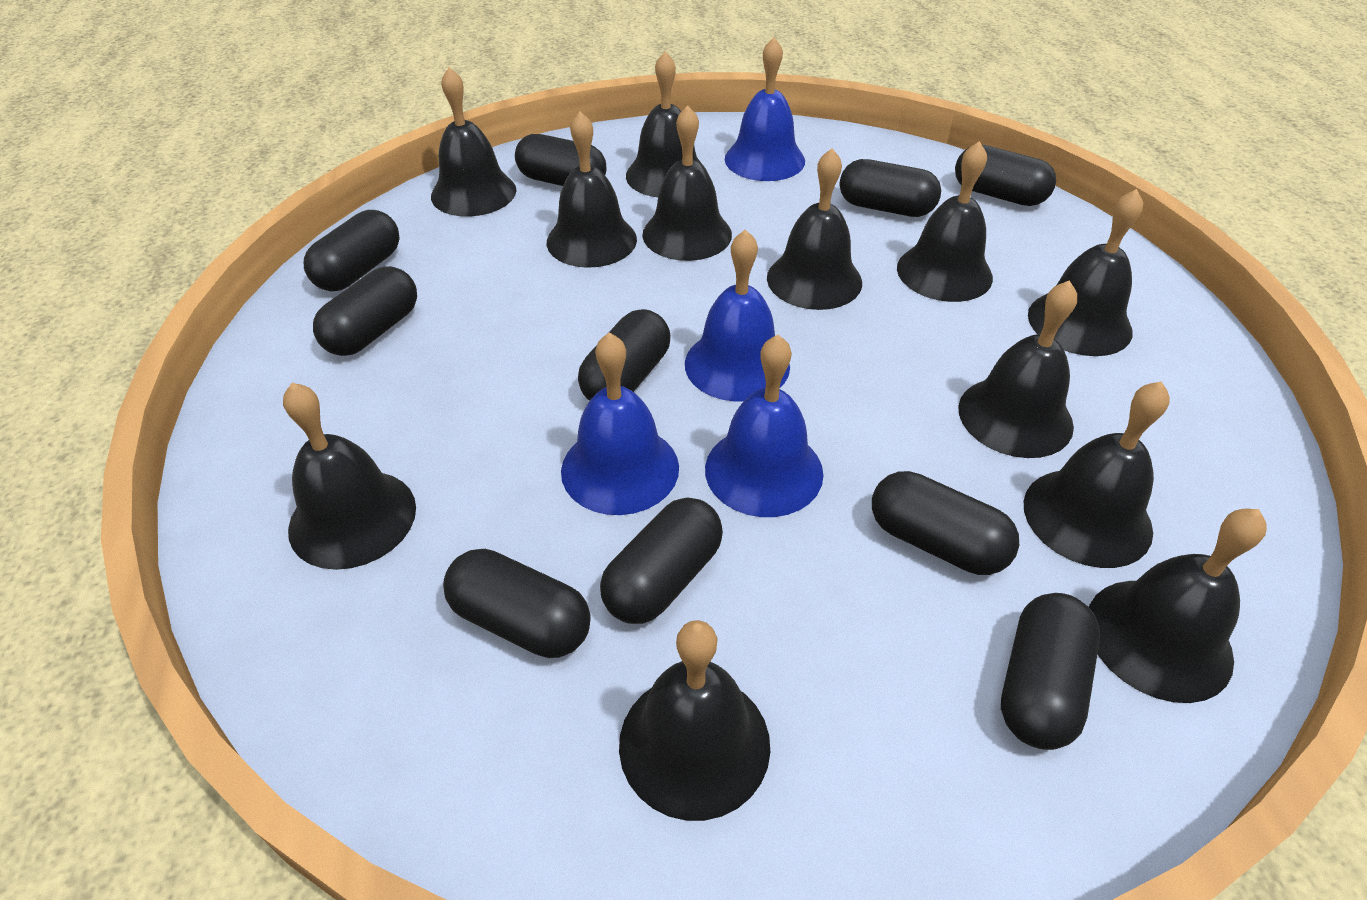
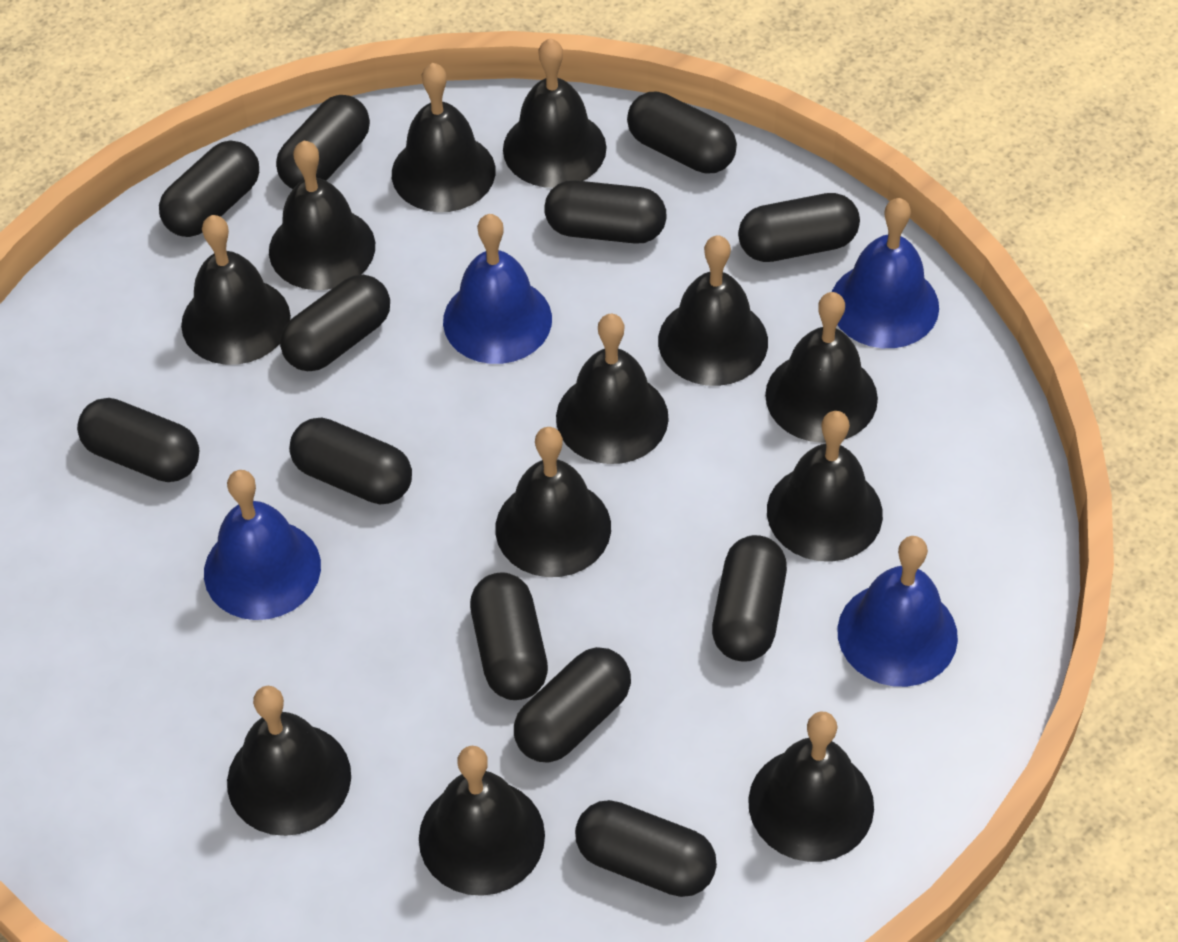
black capsule: 10 -> 12

